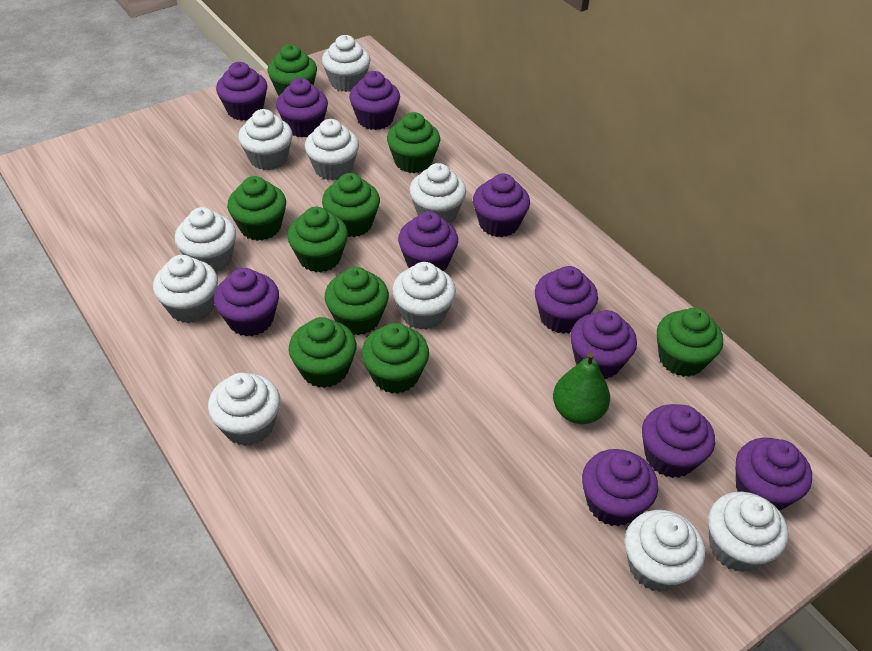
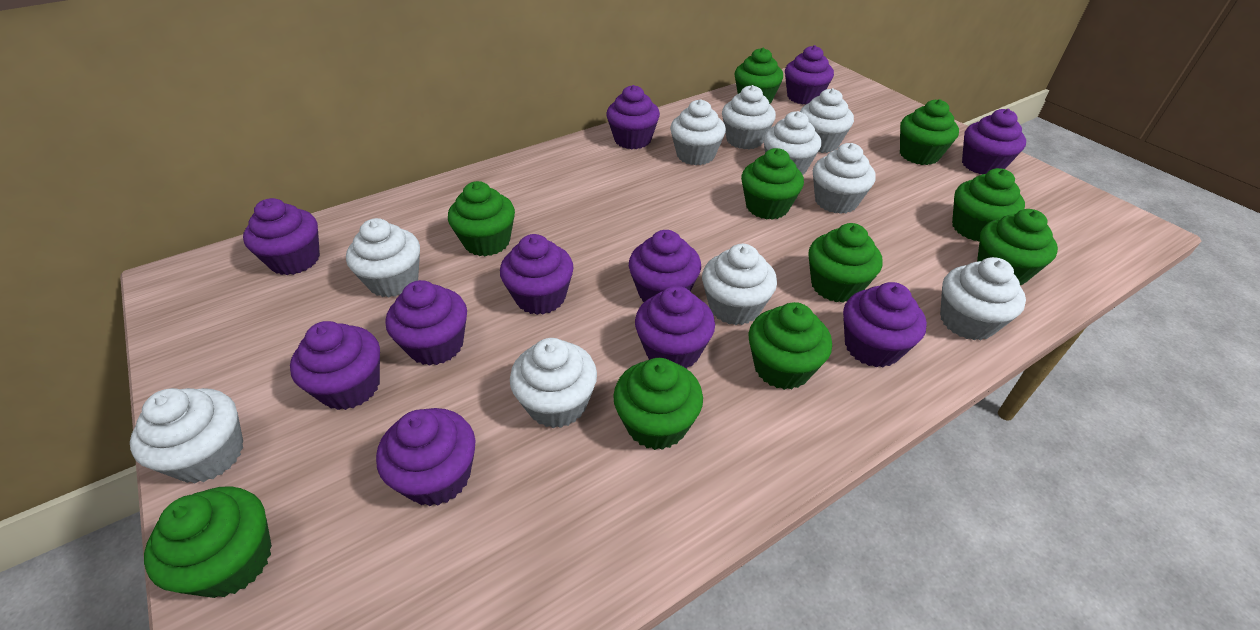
green cupcake: 9 -> 10
green pear: 1 -> 0

